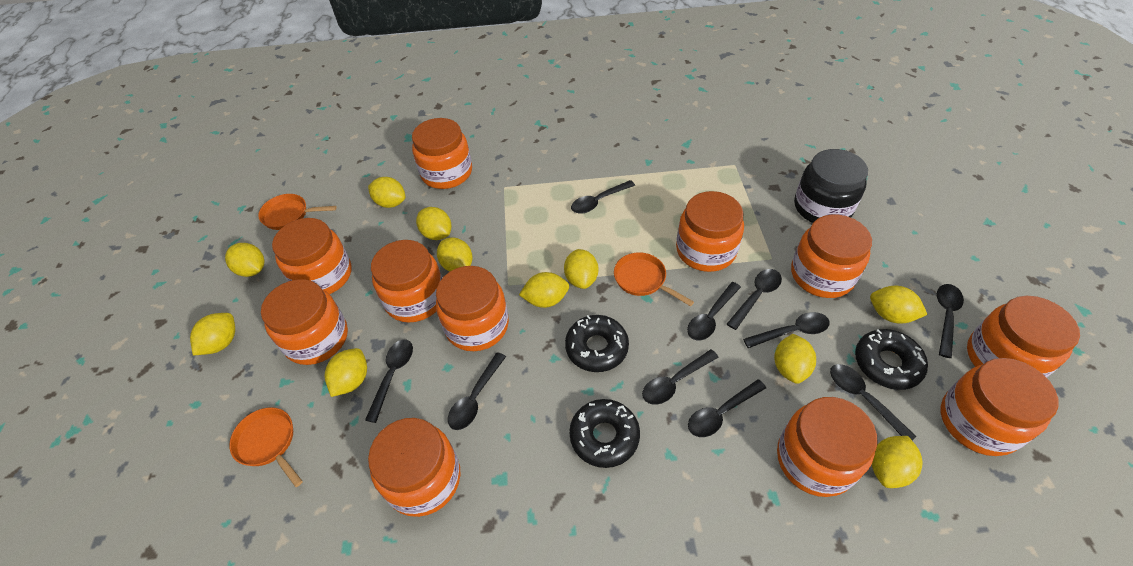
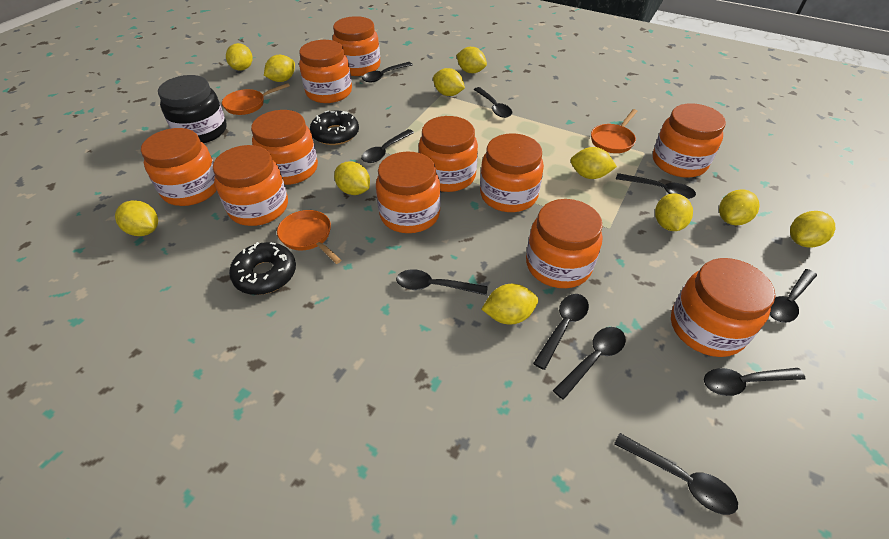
black donut: 3 -> 2

